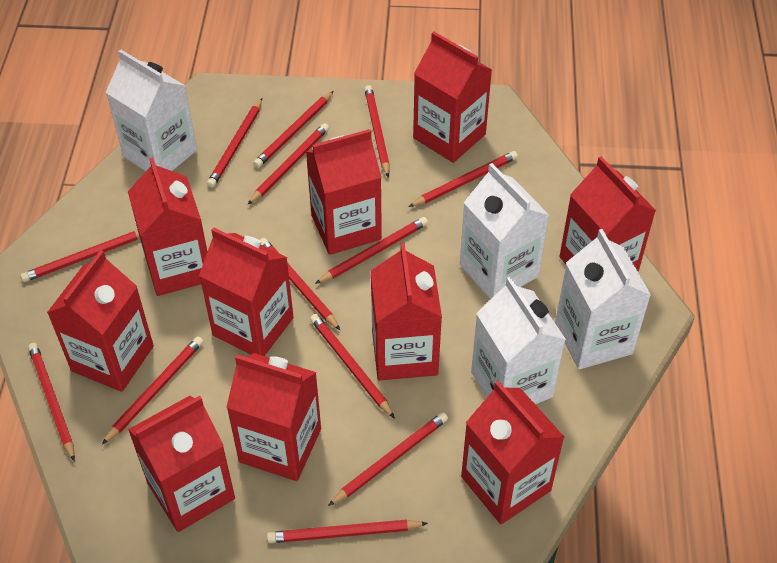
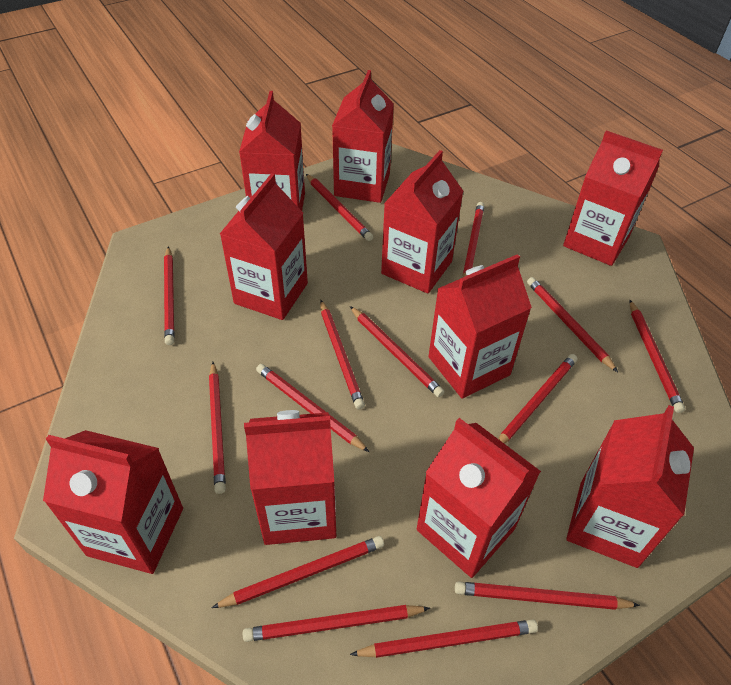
red pencil: 13 -> 14
white carton: 4 -> 0

